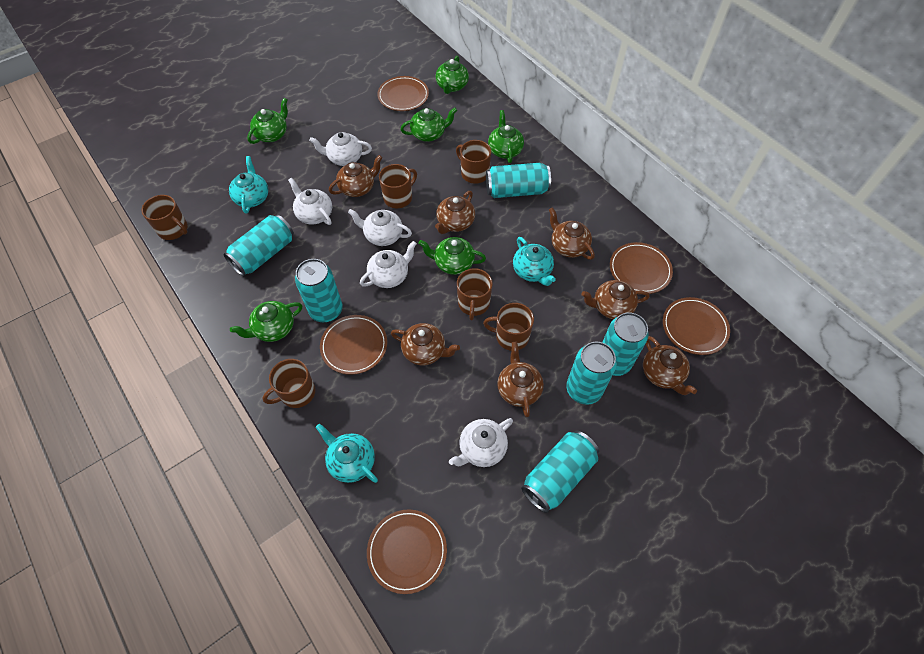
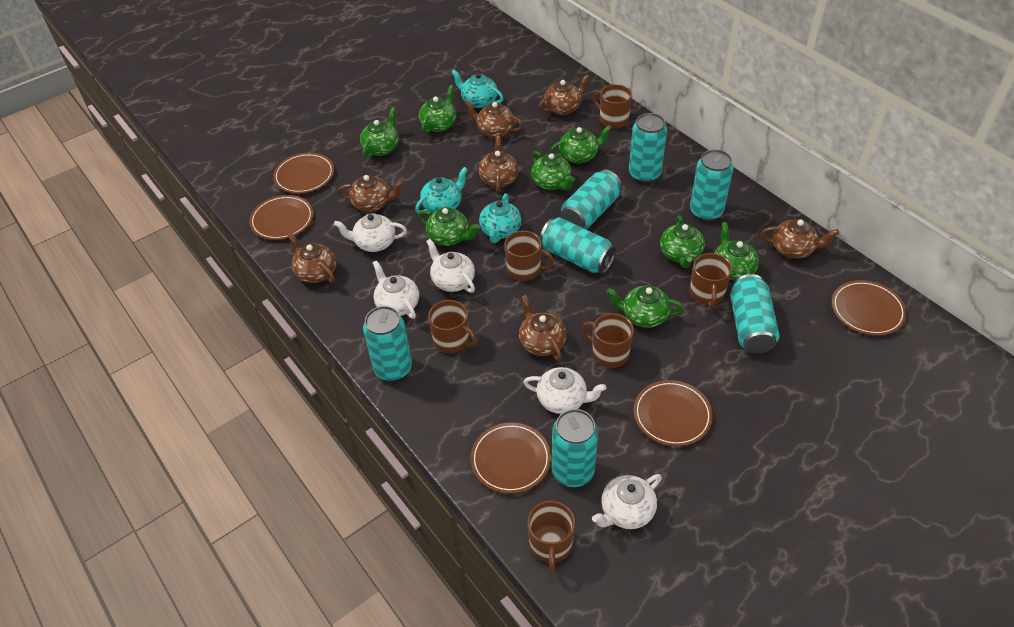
green teapot: 6 -> 8
turquoise can: 6 -> 7

